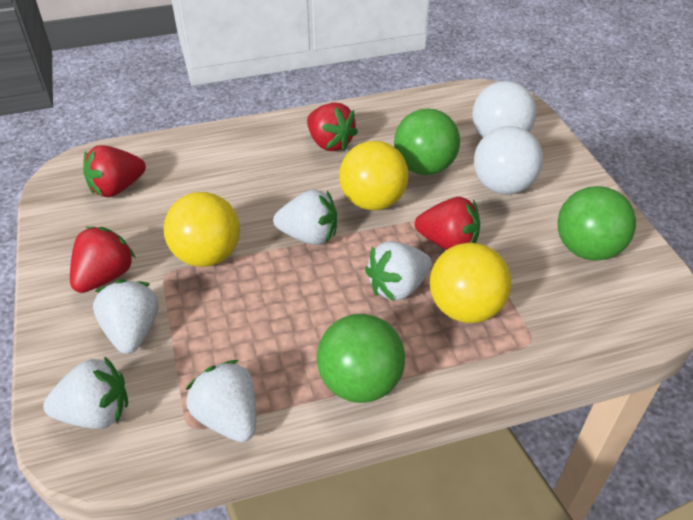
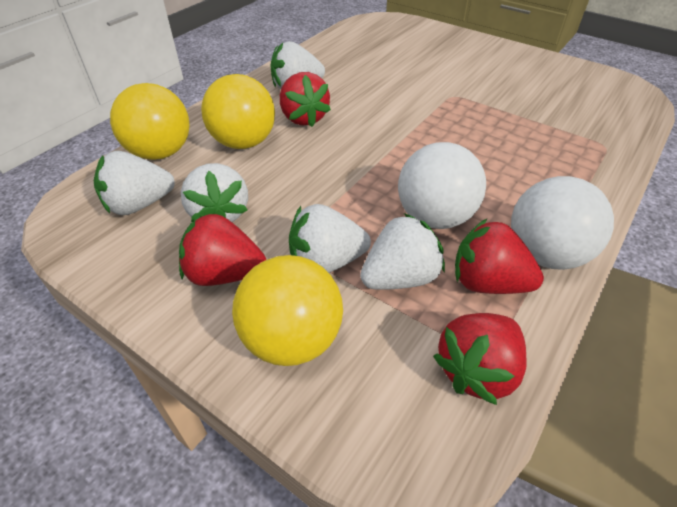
green ball: 3 -> 0

